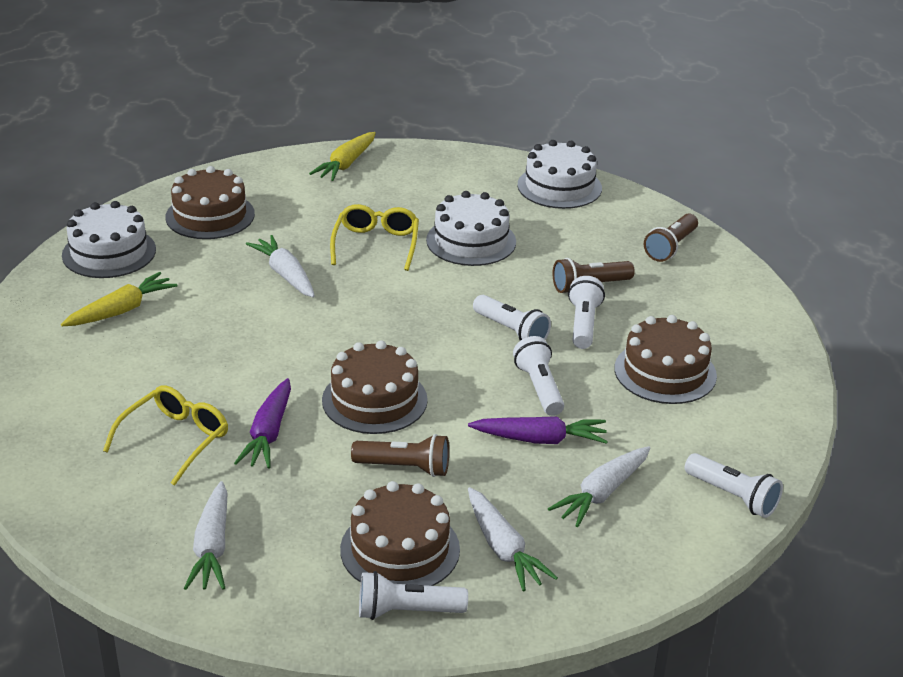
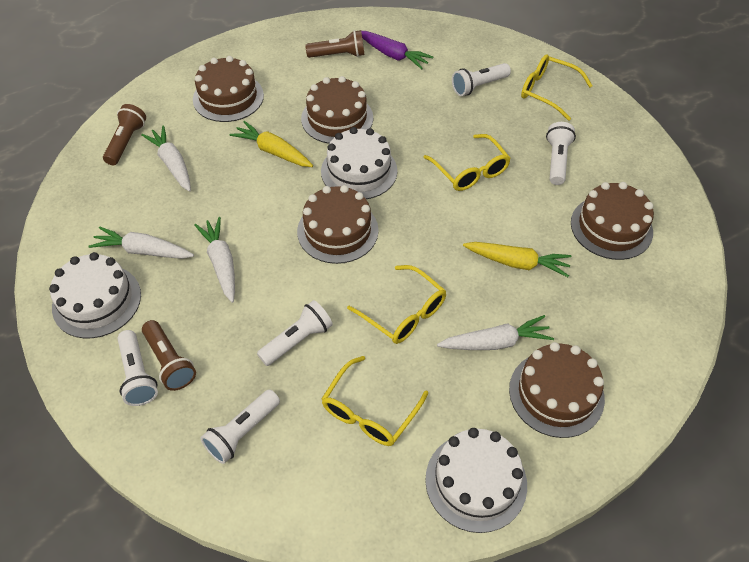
brown cake: 4 -> 5
purple carrot: 2 -> 1
yellow glasses: 2 -> 4

